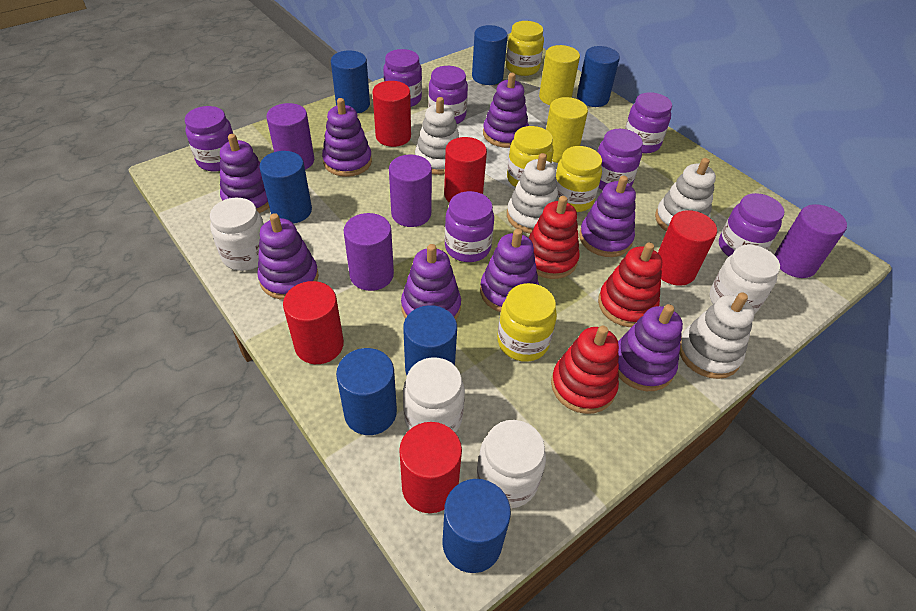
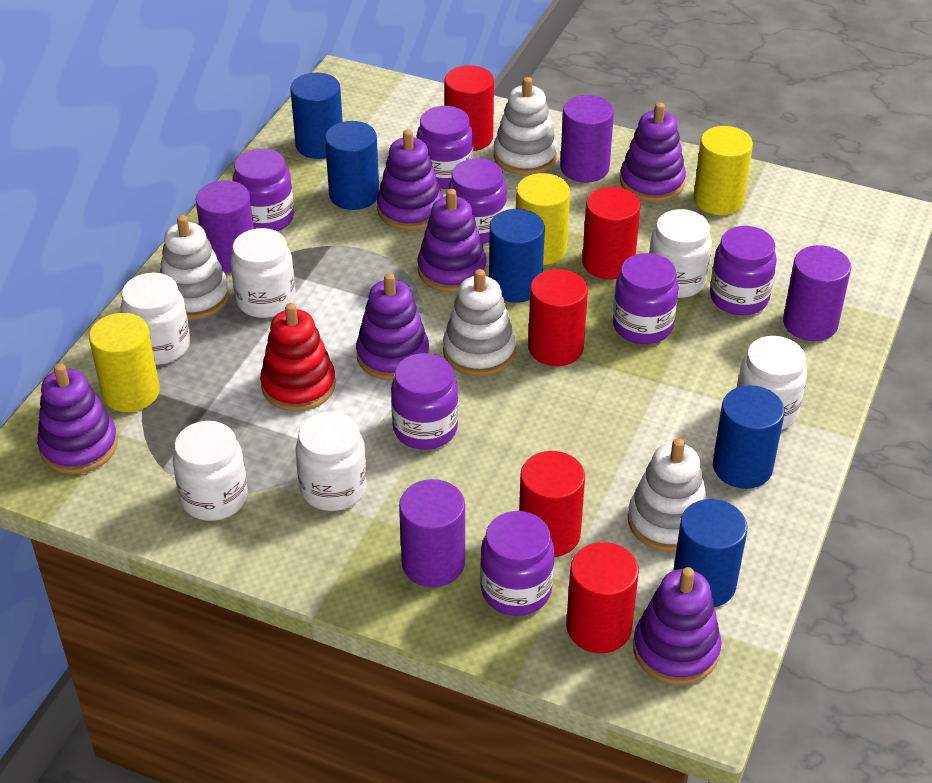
blue cylinder: 7 -> 5
purple stacking toy: 8 -> 6
red stacking toy: 3 -> 1
white jar: 4 -> 6
yellow cylinder: 2 -> 3
yellow jar: 4 -> 0

